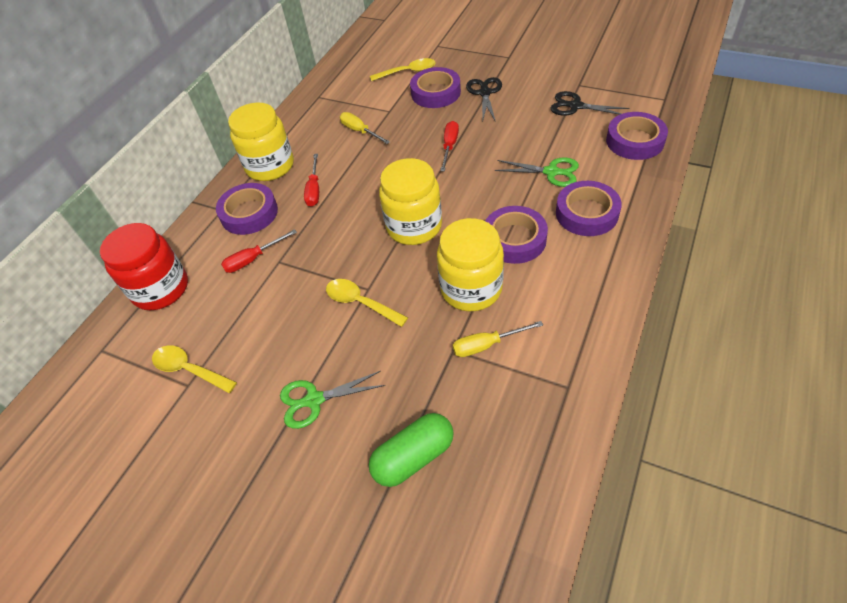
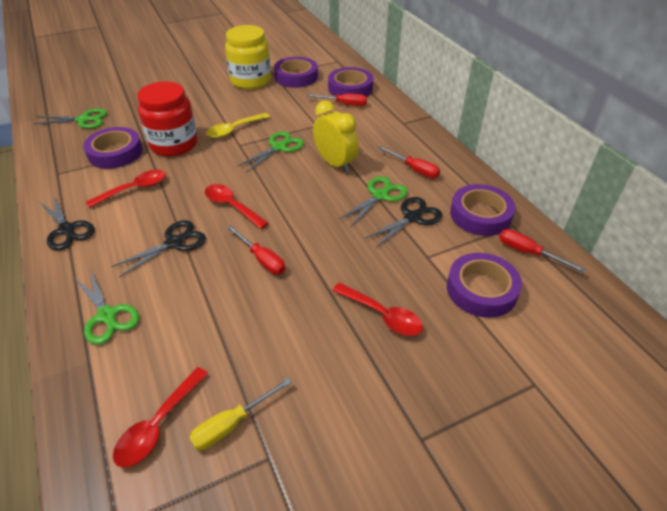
black scissors: 2 -> 3
green capsule: 1 -> 0
green scissors: 2 -> 4
red screwdriver: 3 -> 4
red spoon: 0 -> 4
yellow clock: 0 -> 1
yellow jar: 3 -> 1
yellow screwdriver: 2 -> 1
yellow spoon: 3 -> 1

